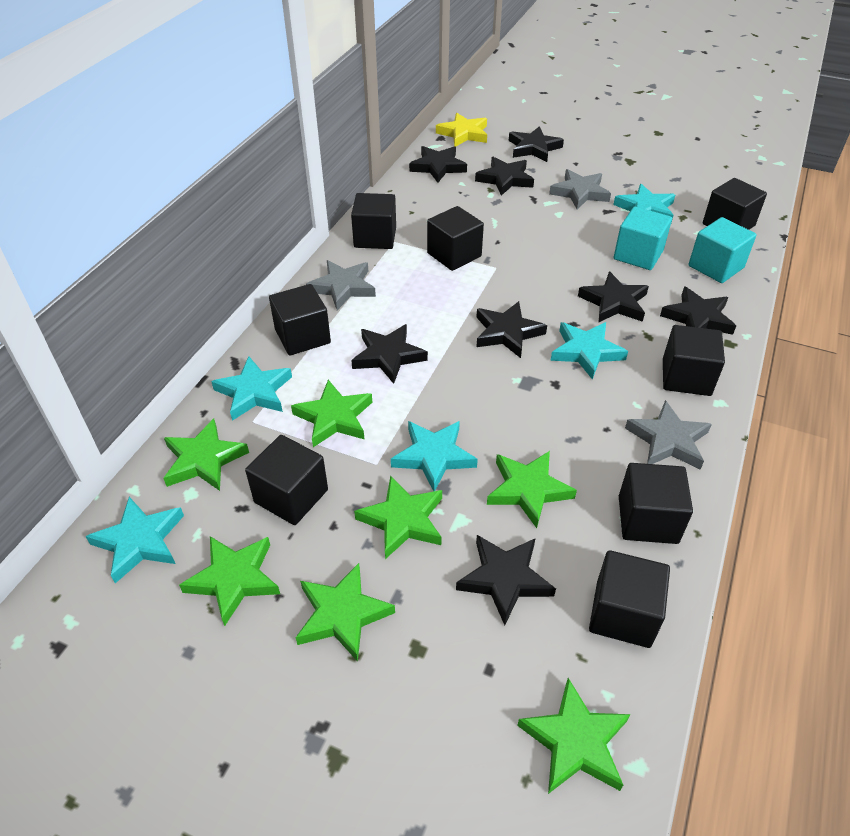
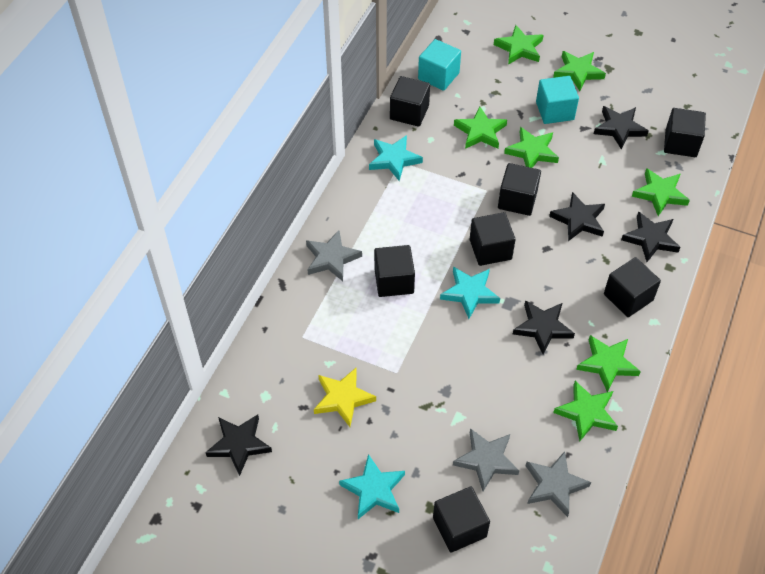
black cube: 8 -> 7
black star: 8 -> 5
turquoise star: 5 -> 3

